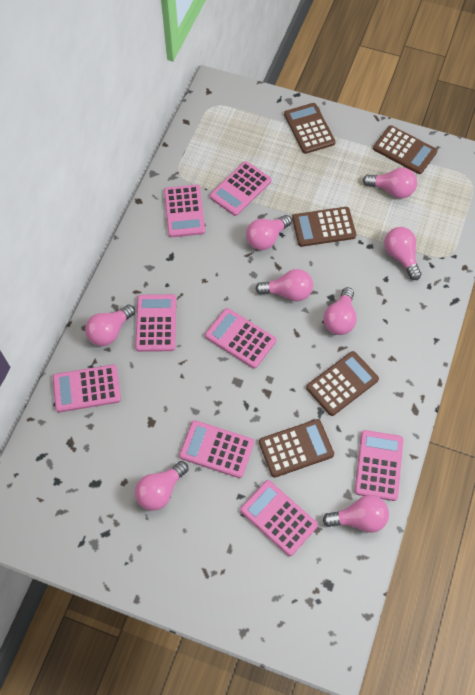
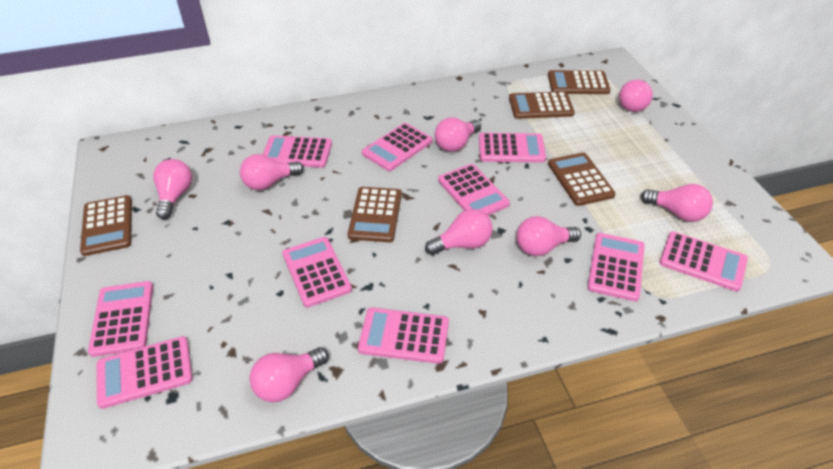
pink calculator: 8 -> 10

